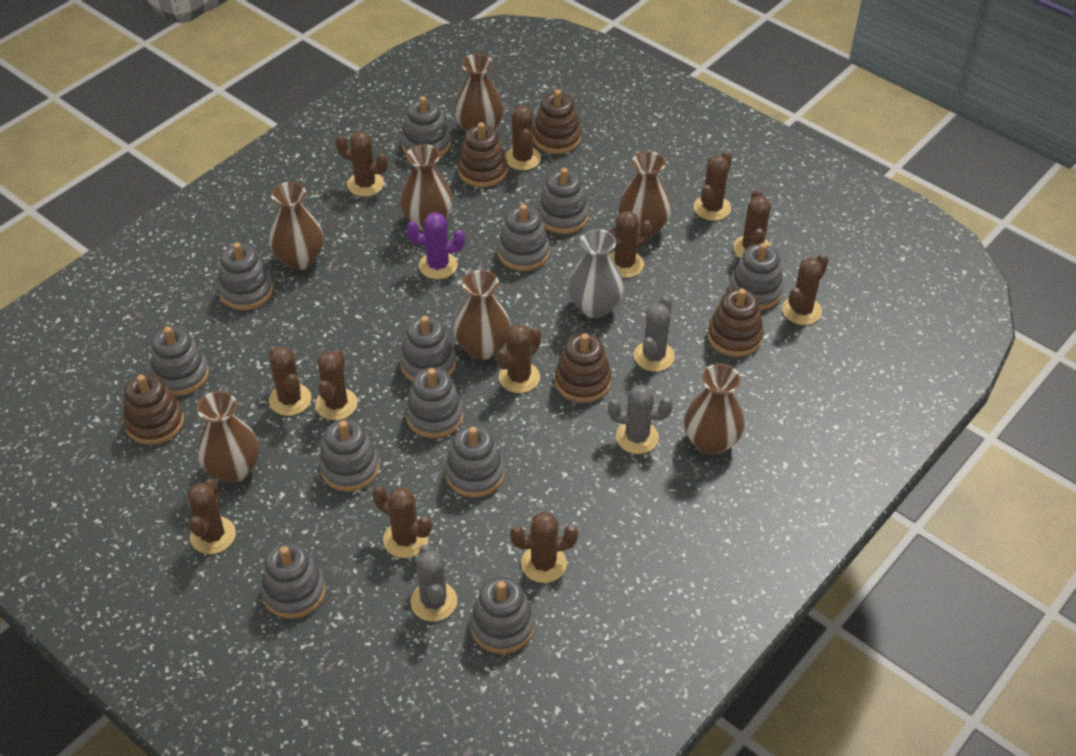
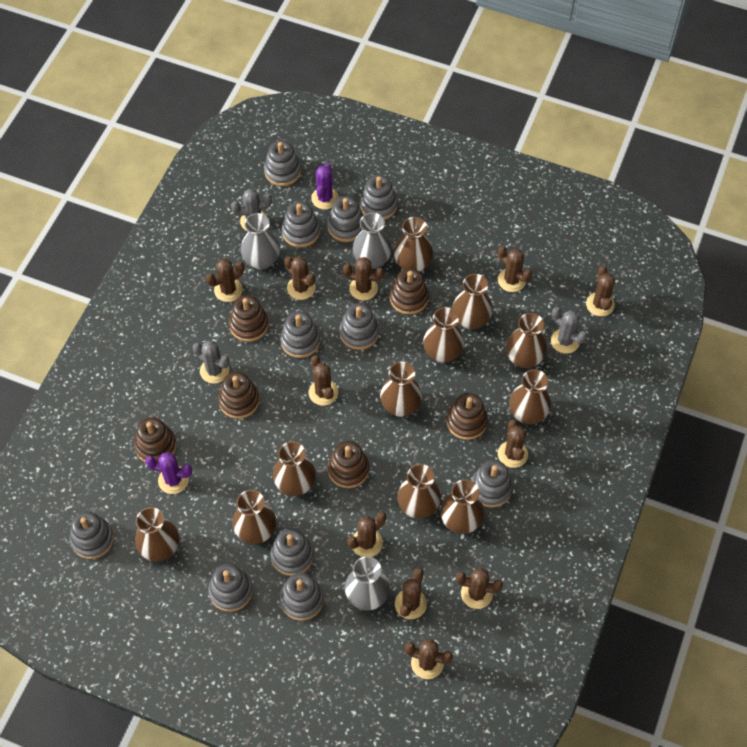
brown cactus: 12 -> 11
brown stacking toy: 5 -> 6
brown vase: 7 -> 11
grey stacking toy: 12 -> 11
grey vase: 1 -> 3
purple cactus: 1 -> 2

